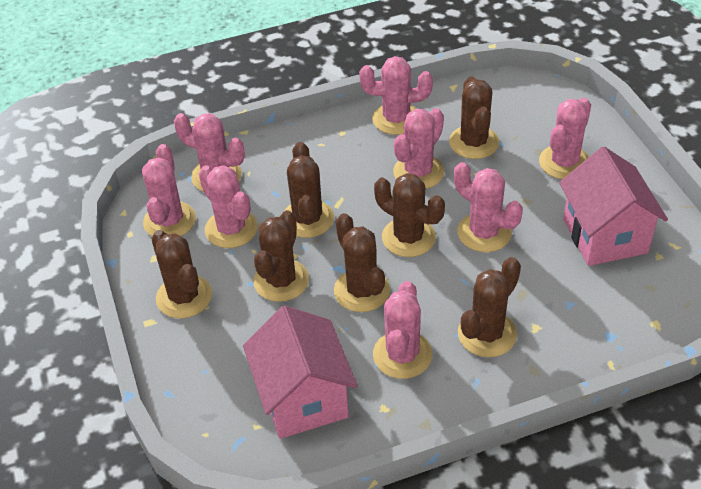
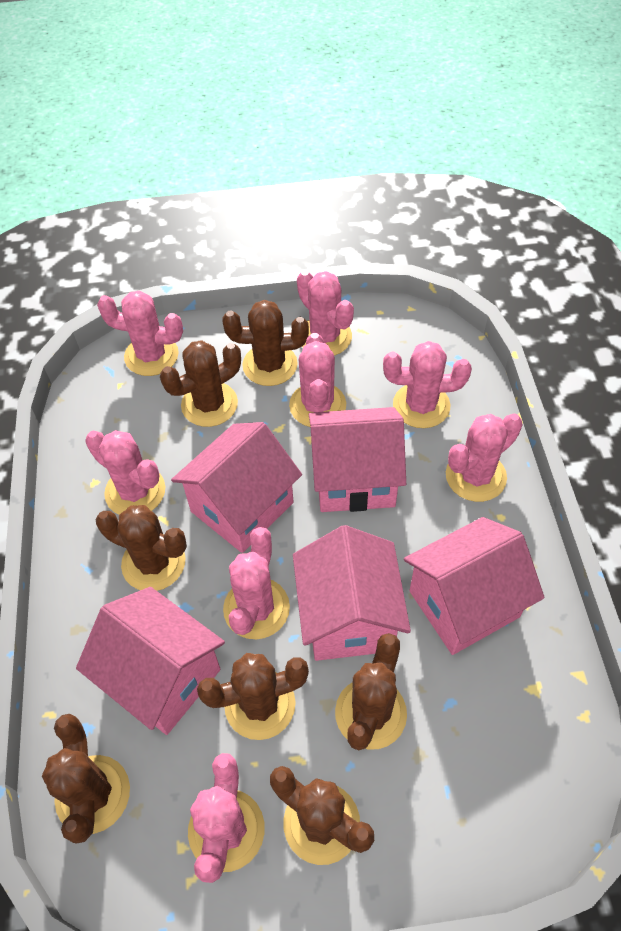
pink house: 2 -> 5

